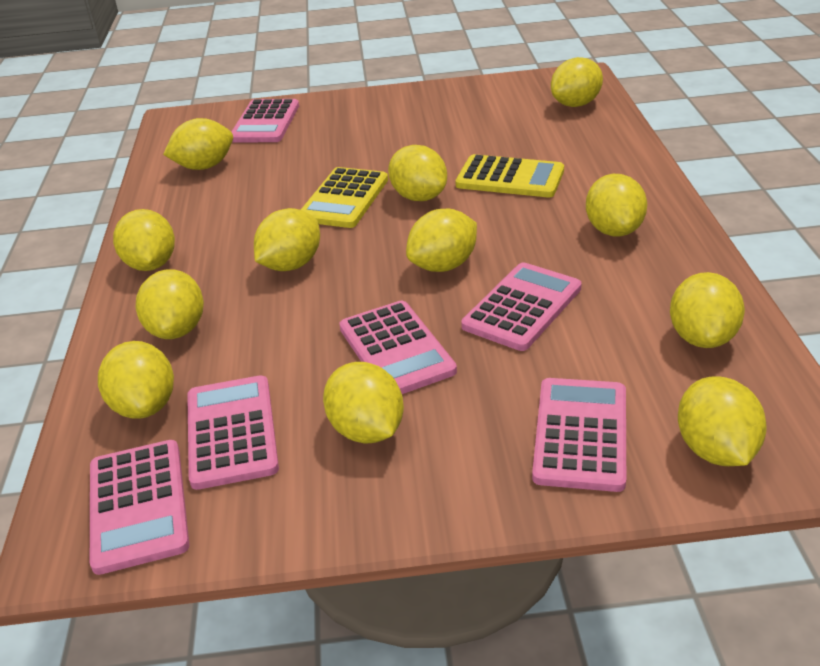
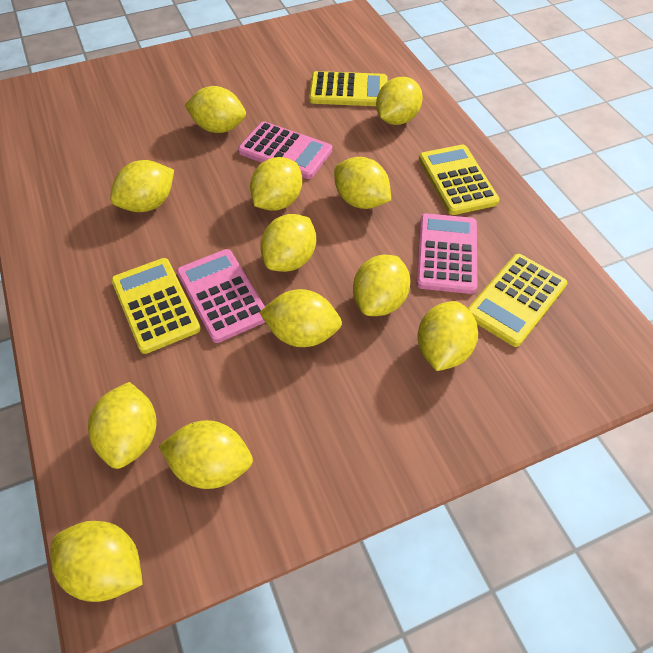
pink calculator: 6 -> 3
yellow calculator: 2 -> 4

